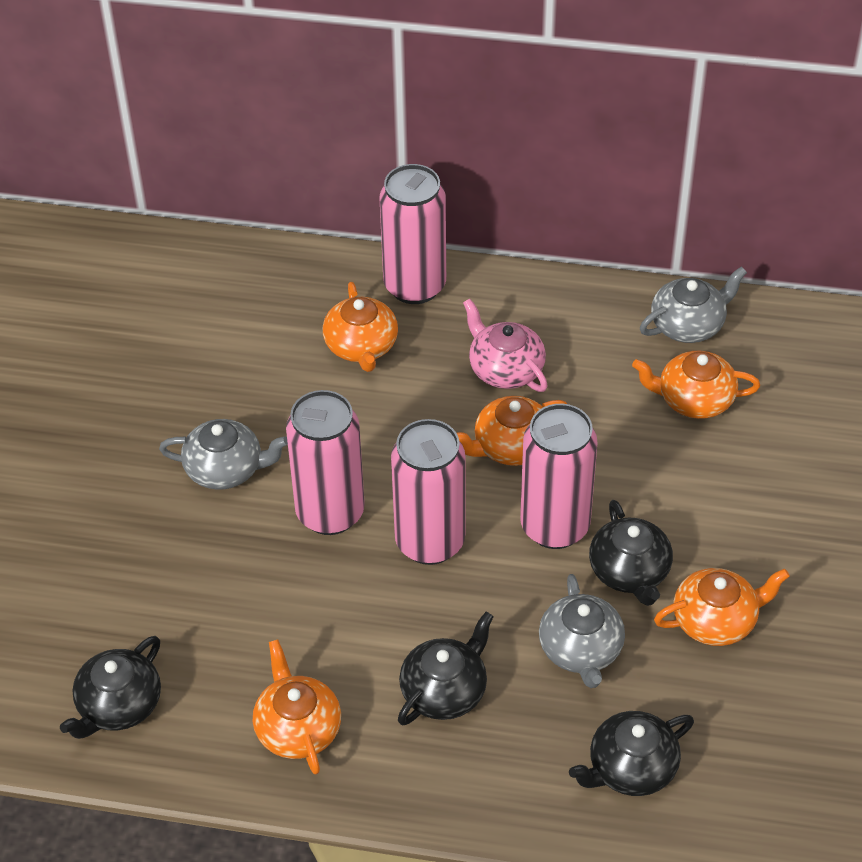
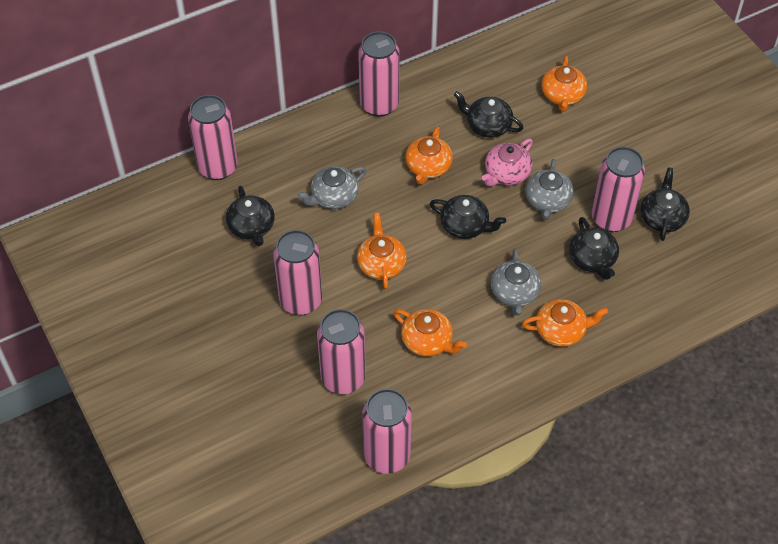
black teapot: 4 -> 5
pink can: 4 -> 6

